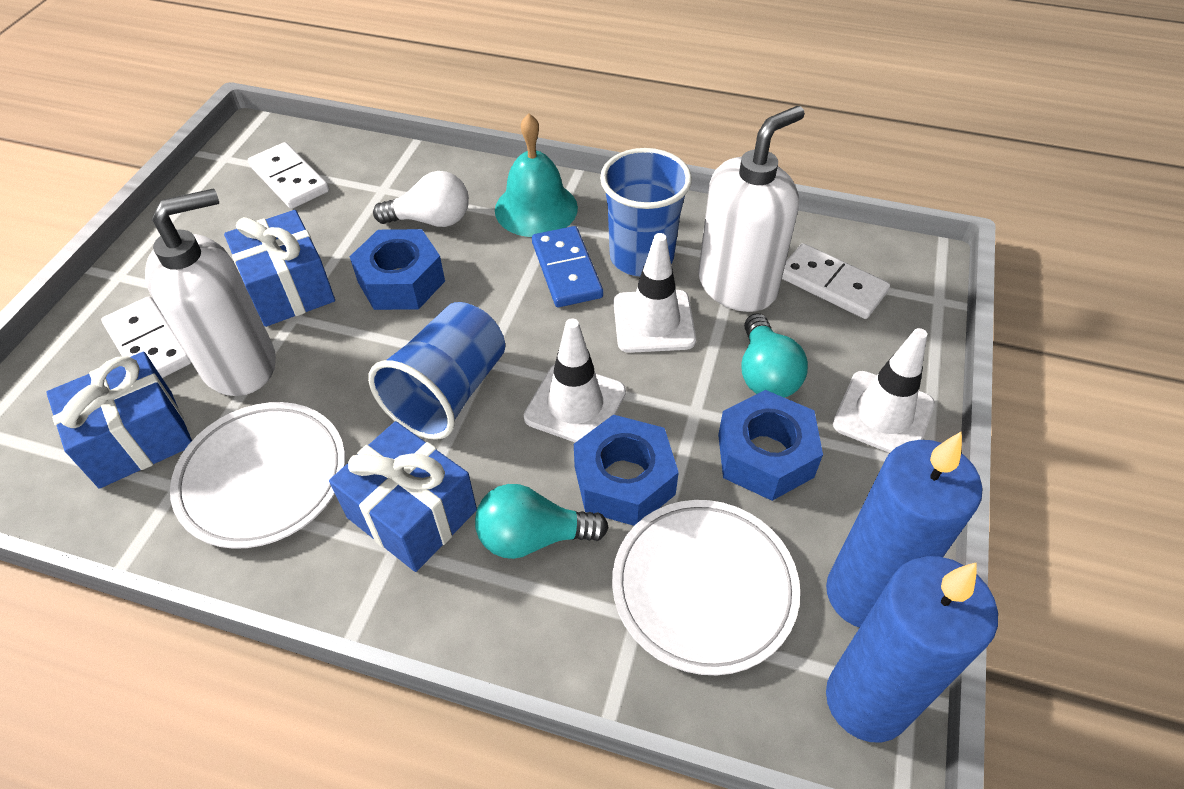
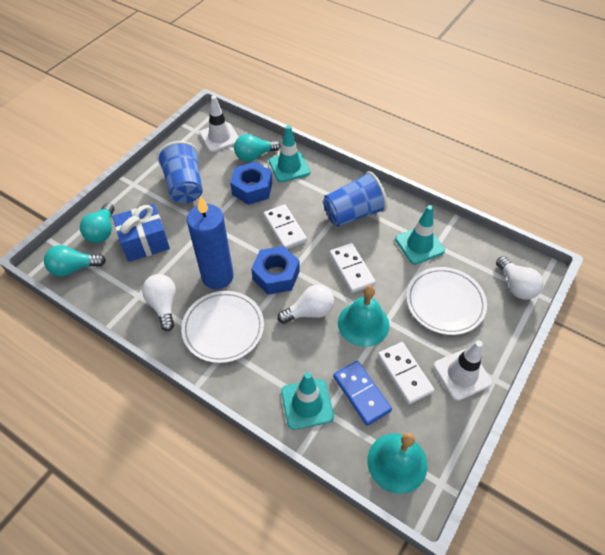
blue candle: 2 -> 1
blue gift: 3 -> 1
blue nut: 3 -> 2
turquoise bell: 1 -> 2
turquoise light bulb: 2 -> 3
turquoise traffic cone: 0 -> 3
white light bulb: 1 -> 3
white soap dispenser: 2 -> 0
white traffic cone: 3 -> 2

